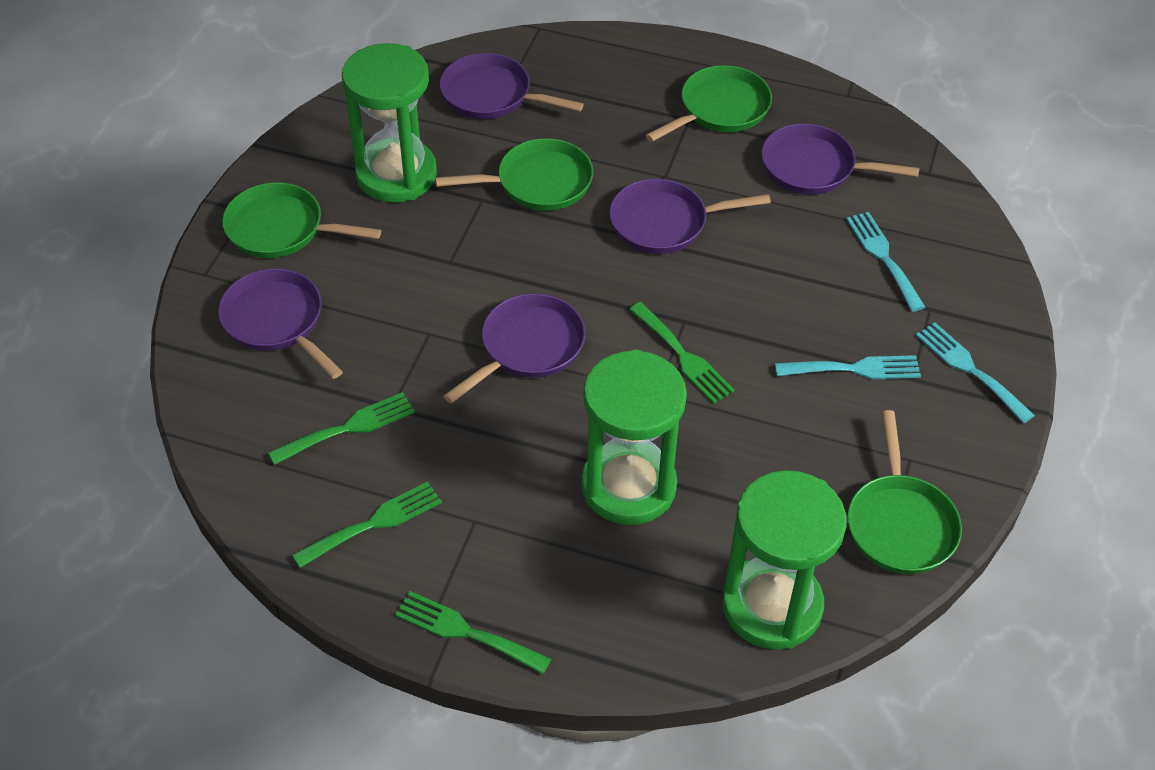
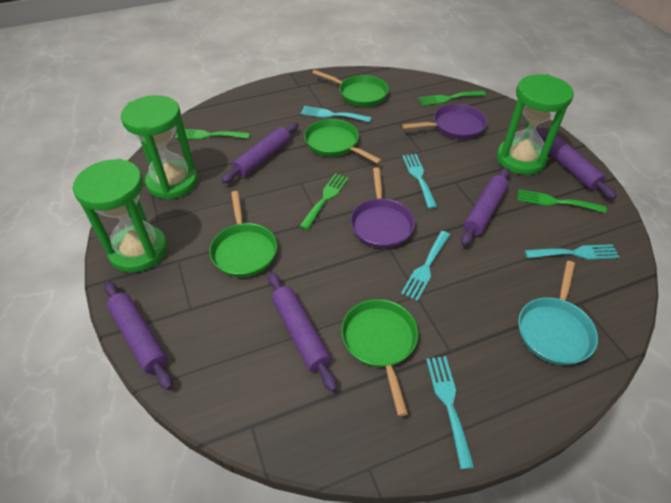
purple pan: 5 -> 2
purple rolling pin: 0 -> 5
turquoise fork: 3 -> 5
turquoise pan: 0 -> 1

